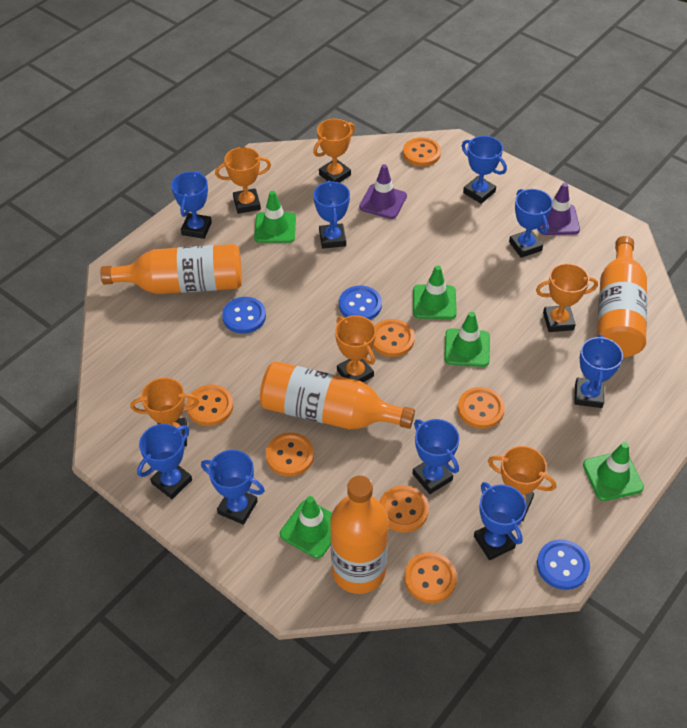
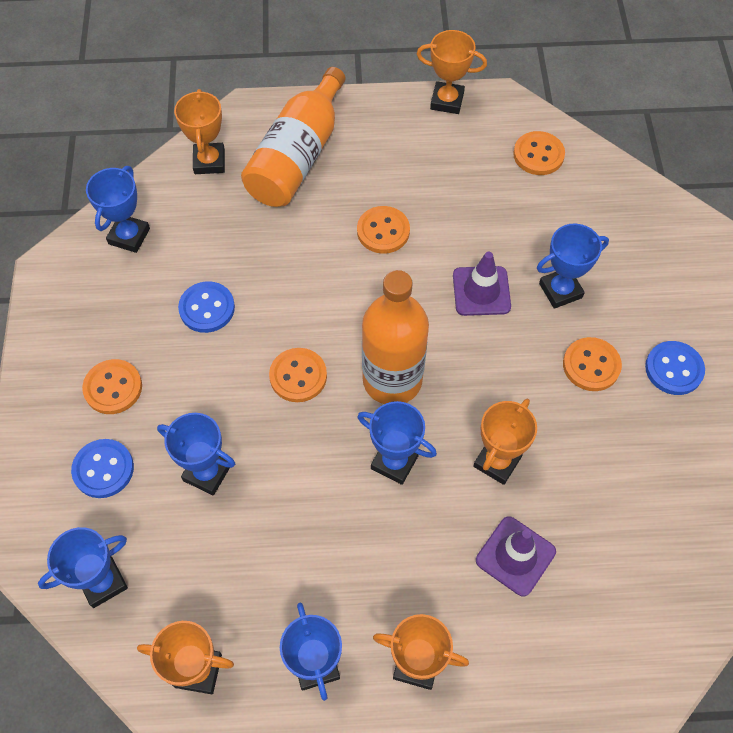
blue trophy: 9 -> 6
green traffic cone: 5 -> 0
orange bottle: 4 -> 2
orange button: 7 -> 5
orange trophy: 6 -> 5

